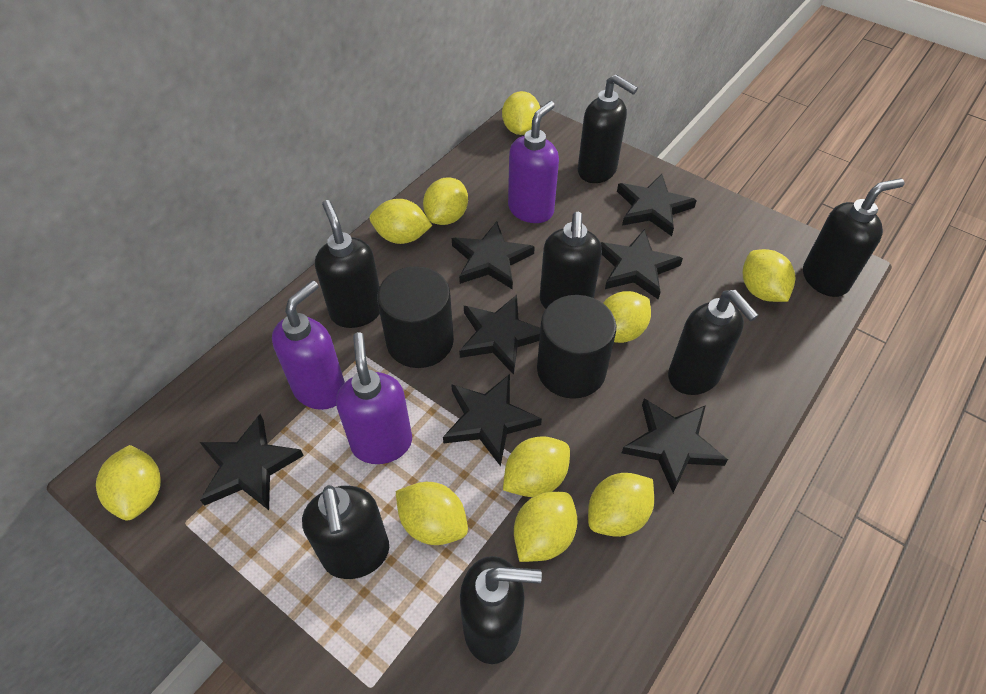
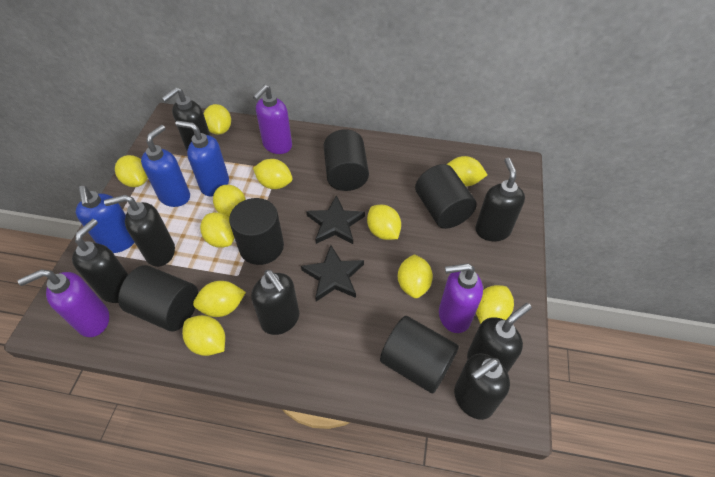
black cylinder: 2 -> 5
black star: 7 -> 2
blue soap dispenser: 0 -> 3
yellow lemon: 10 -> 11

